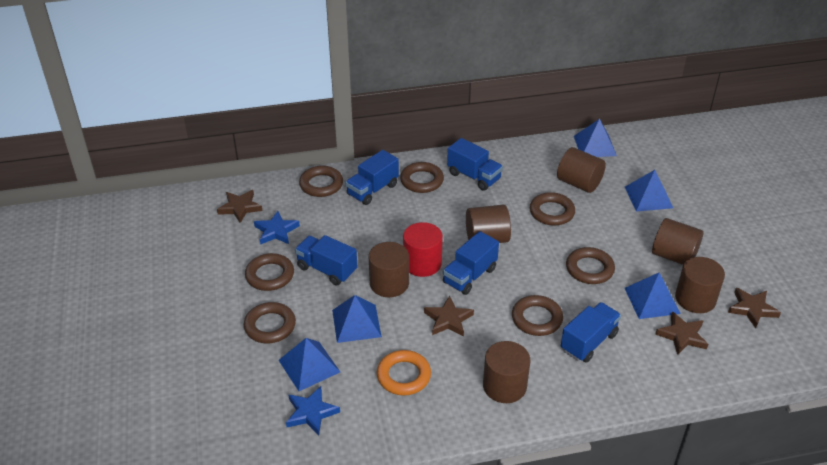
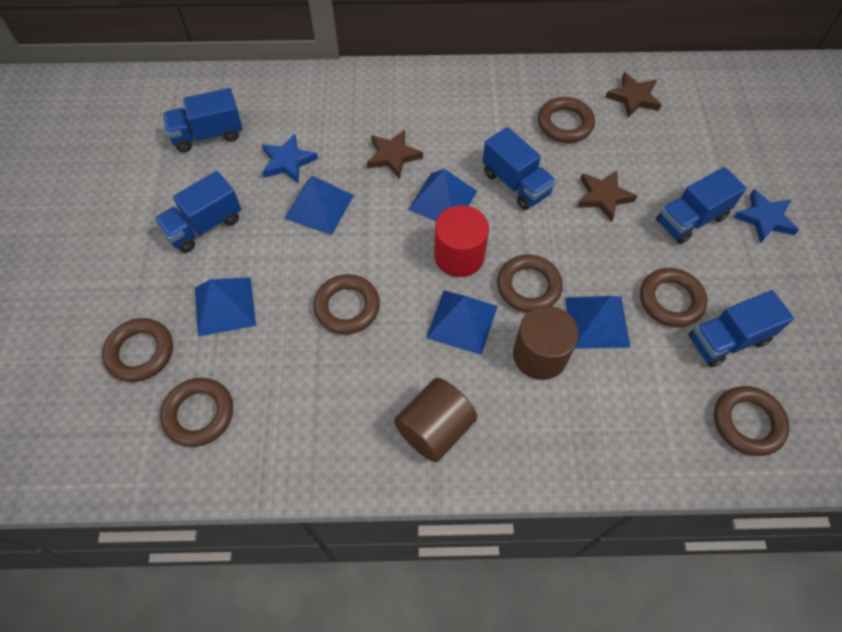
brown cylinder: 6 -> 2
brown star: 4 -> 3
orange ring: 1 -> 0

